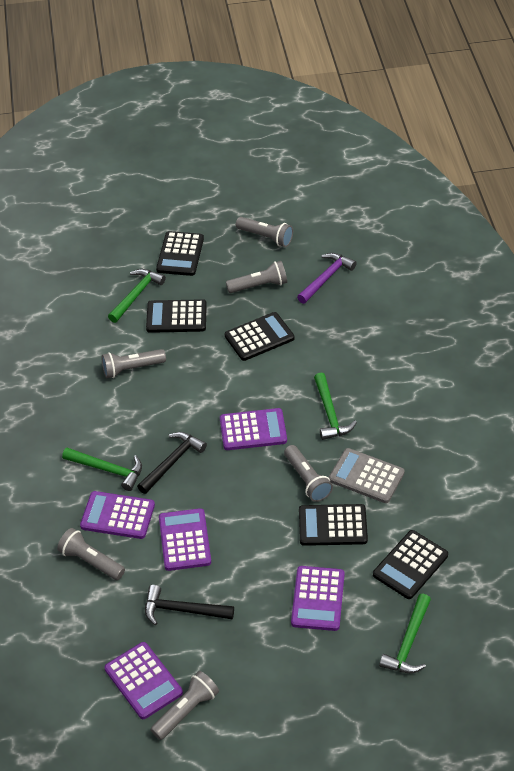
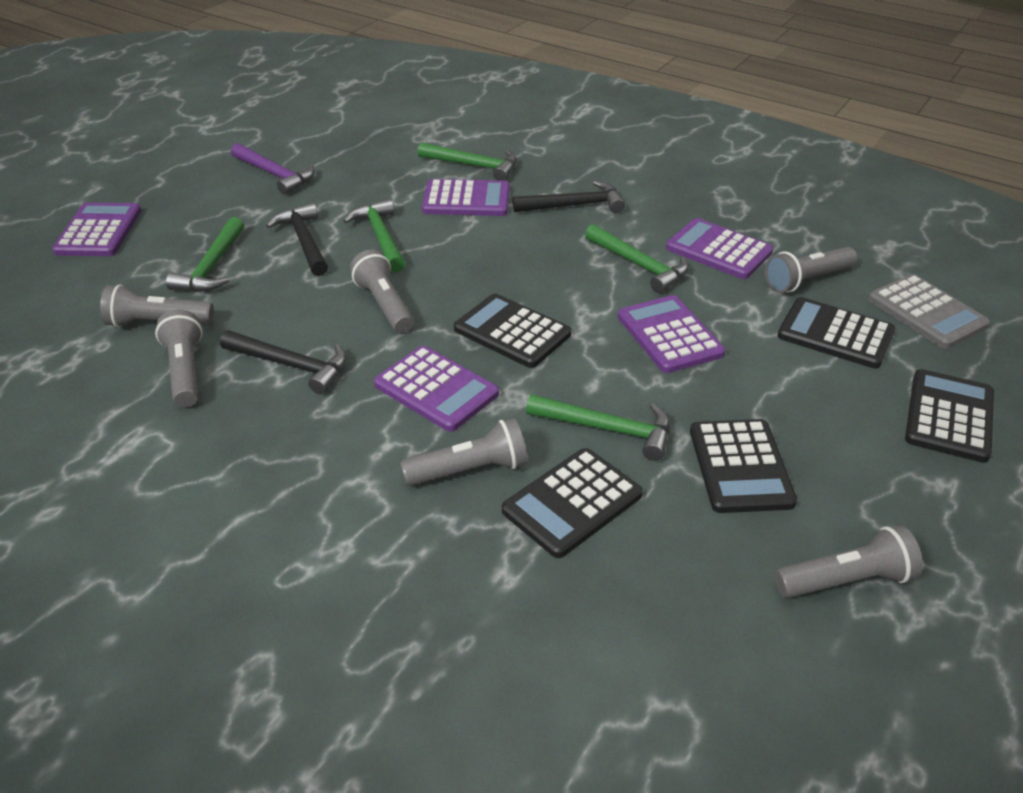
black hammer: 2 -> 3
green hammer: 4 -> 5

